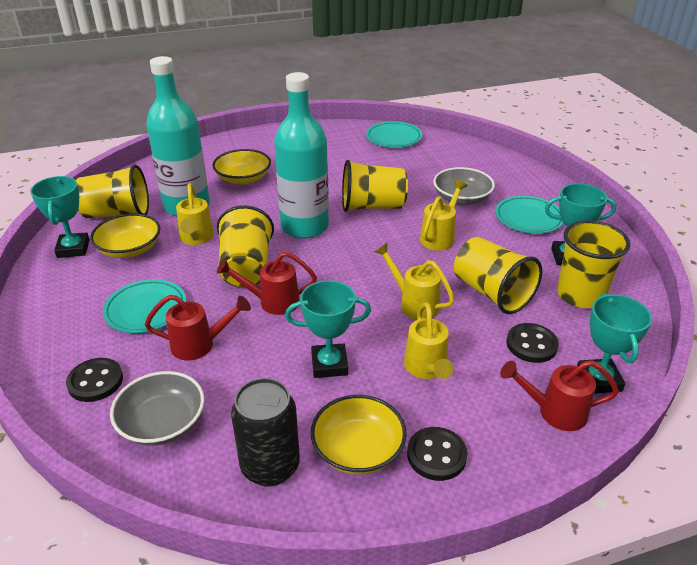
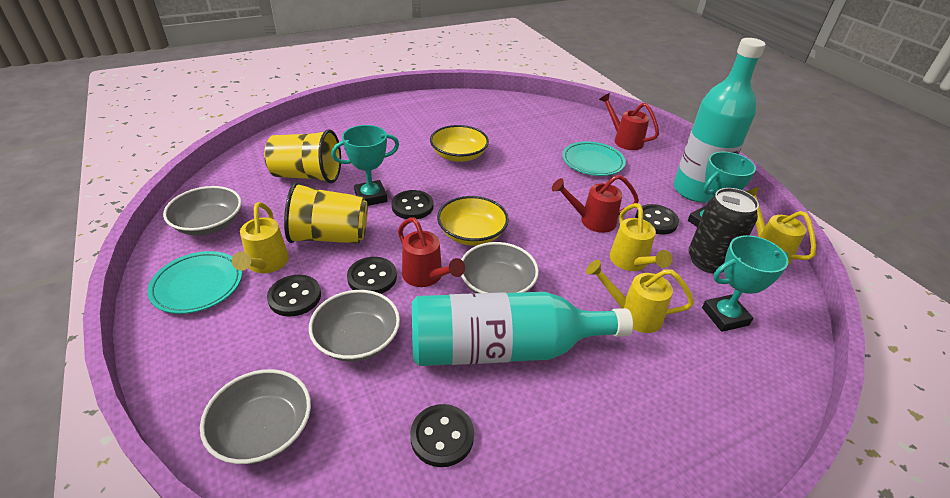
black button: 3 -> 5
grey bowl: 2 -> 4
turquoise plate: 3 -> 2
turquoise trophy: 4 -> 3
yellow bowl: 3 -> 2
yellow cup: 5 -> 2

